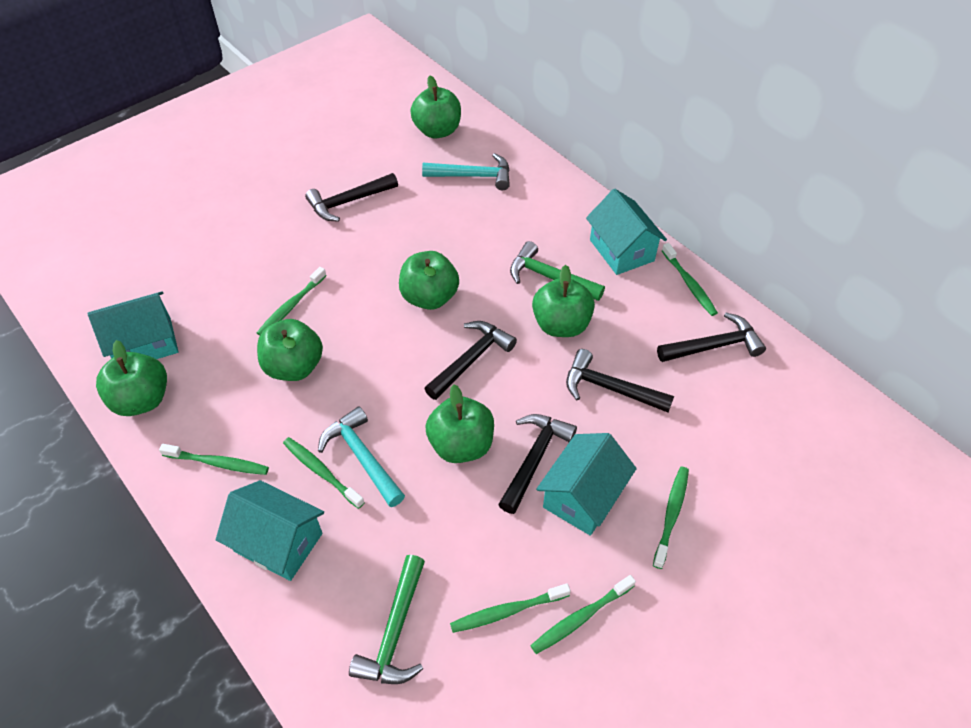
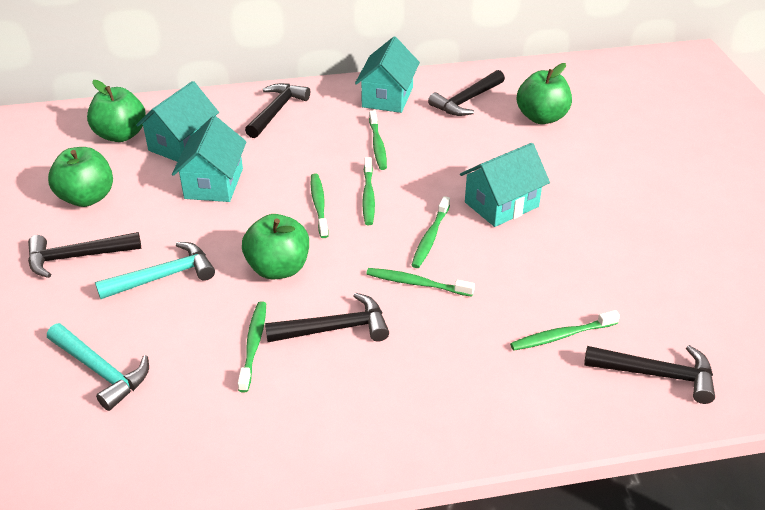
green apple: 6 -> 4
green hammer: 2 -> 0

